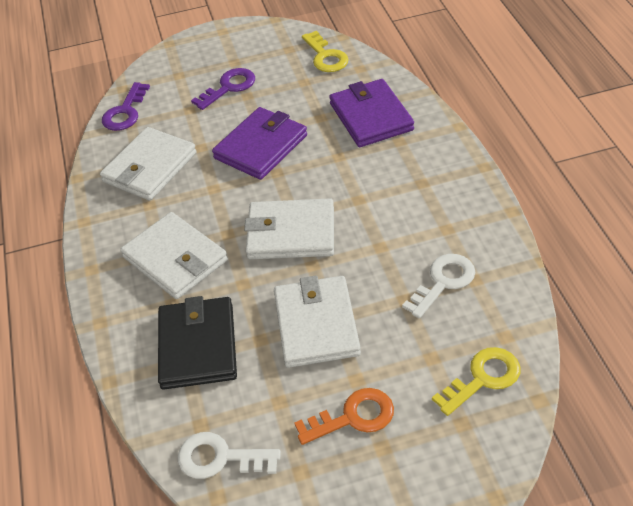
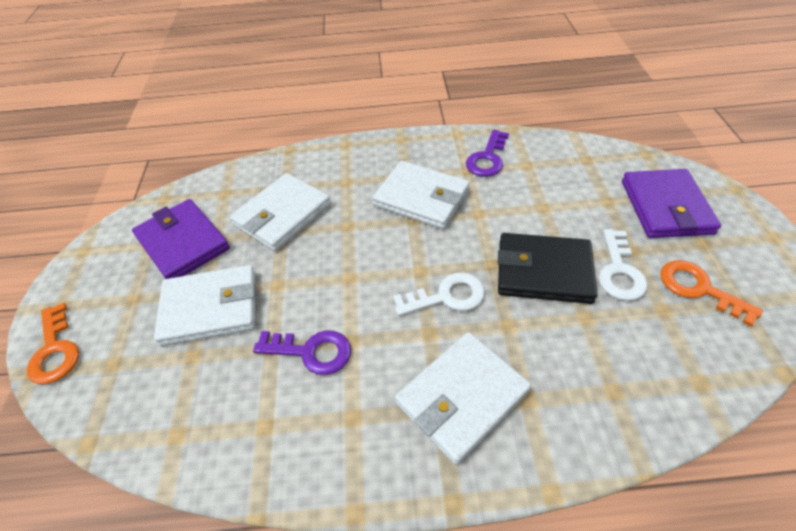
orange key: 1 -> 2
yellow key: 2 -> 0

